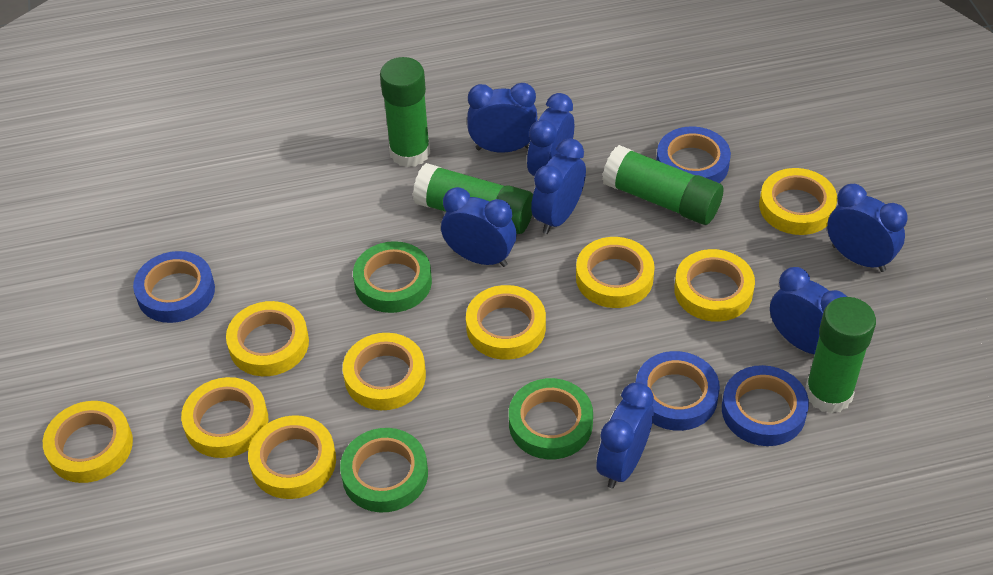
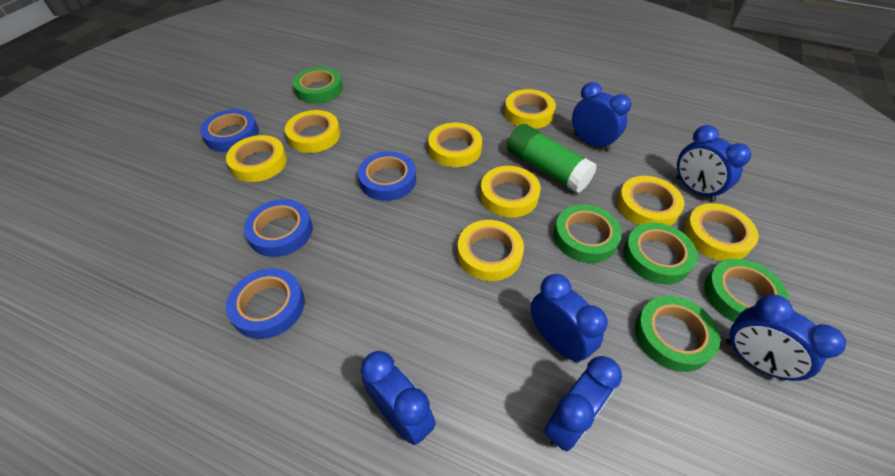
blue clock: 7 -> 6
green glue stick: 4 -> 1
green tape: 3 -> 5
yellow tape: 9 -> 8

